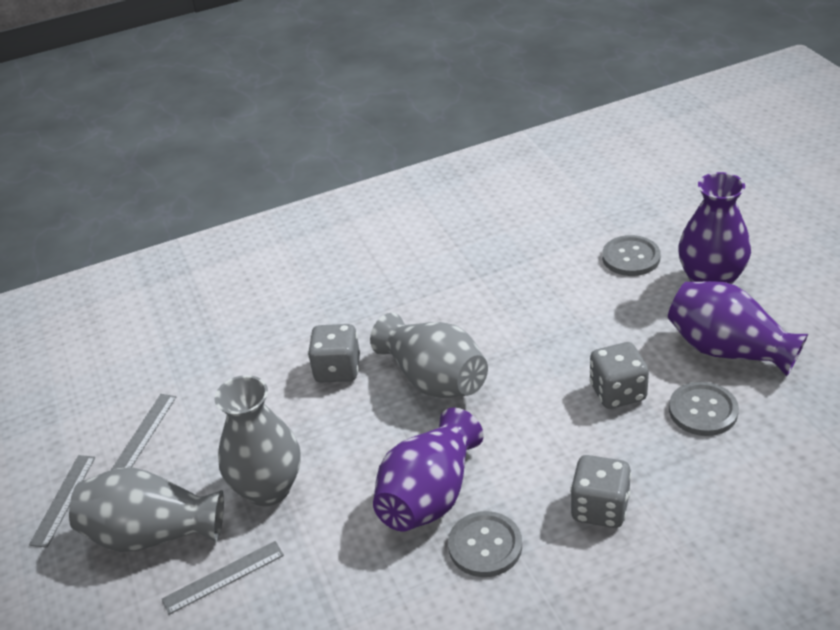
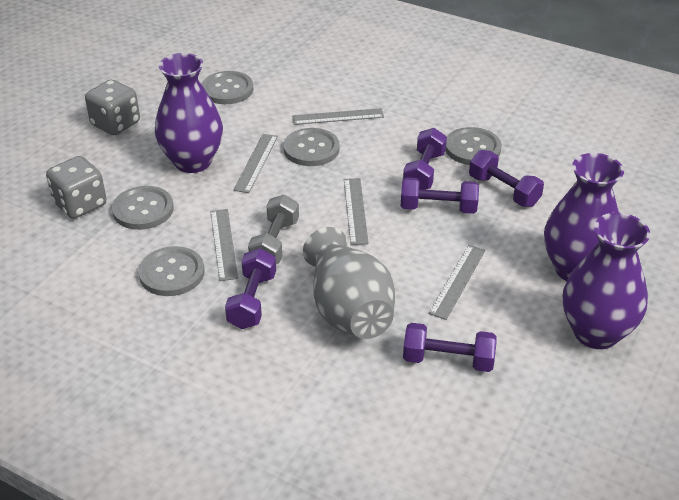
grey button: 3 -> 5
grey dice: 3 -> 2
grey dumbbell: 0 -> 1
grey ruler: 3 -> 5
grey vase: 3 -> 1
purple dumbbell: 0 -> 5

